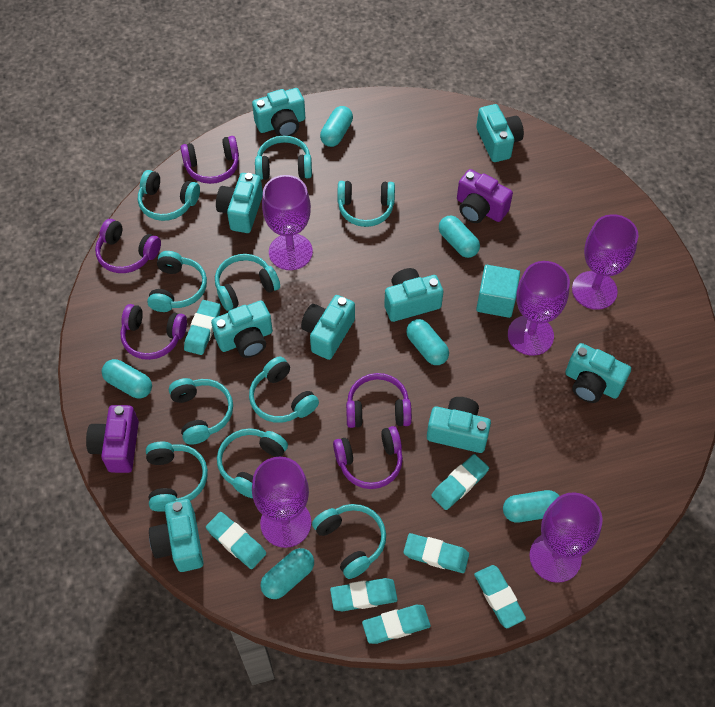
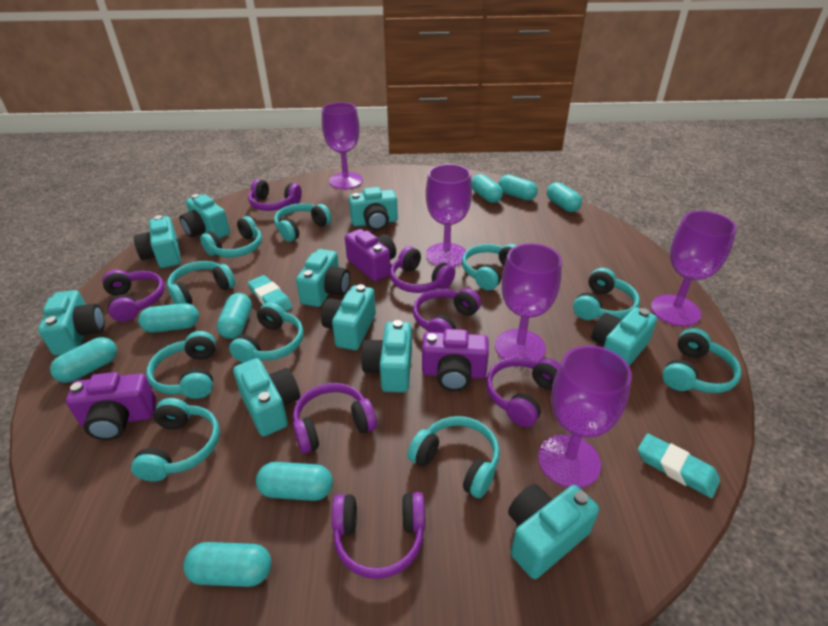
purple camera: 2 -> 3
purple headphones: 5 -> 7
turquoise camera: 9 -> 10
turquoise capsule: 6 -> 8
turquoise cube: 1 -> 0
turquoise eraser: 7 -> 2

